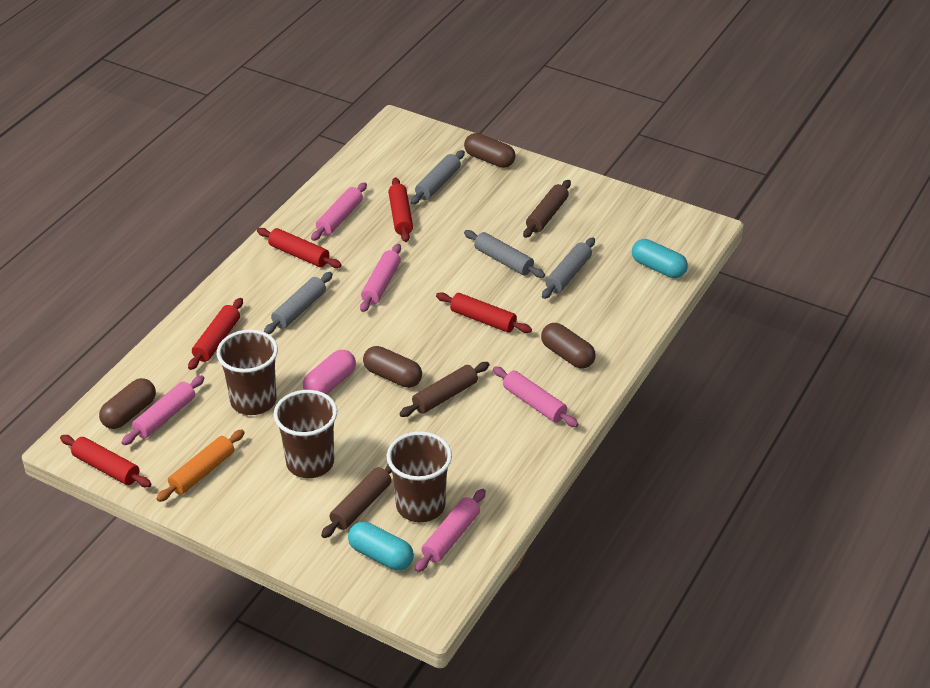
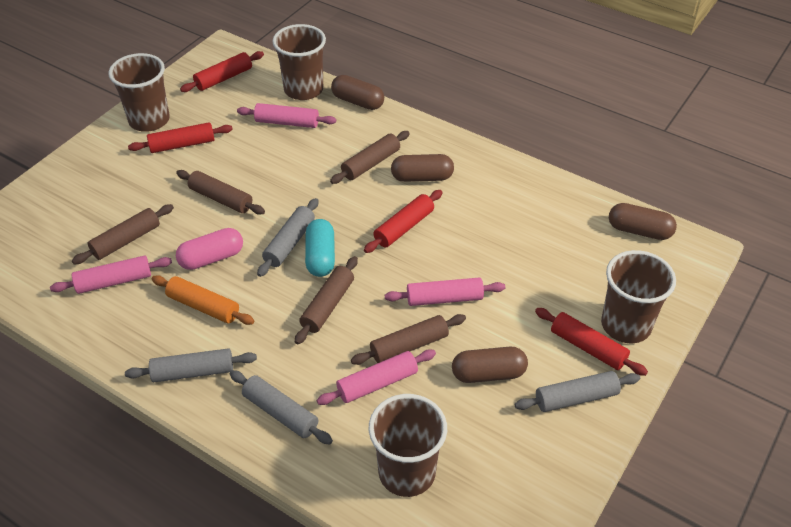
brown cup: 3 -> 4
brown rolling pin: 3 -> 5
pink rolling pin: 5 -> 4
red rolling pin: 5 -> 4
turquoise capsule: 2 -> 1

